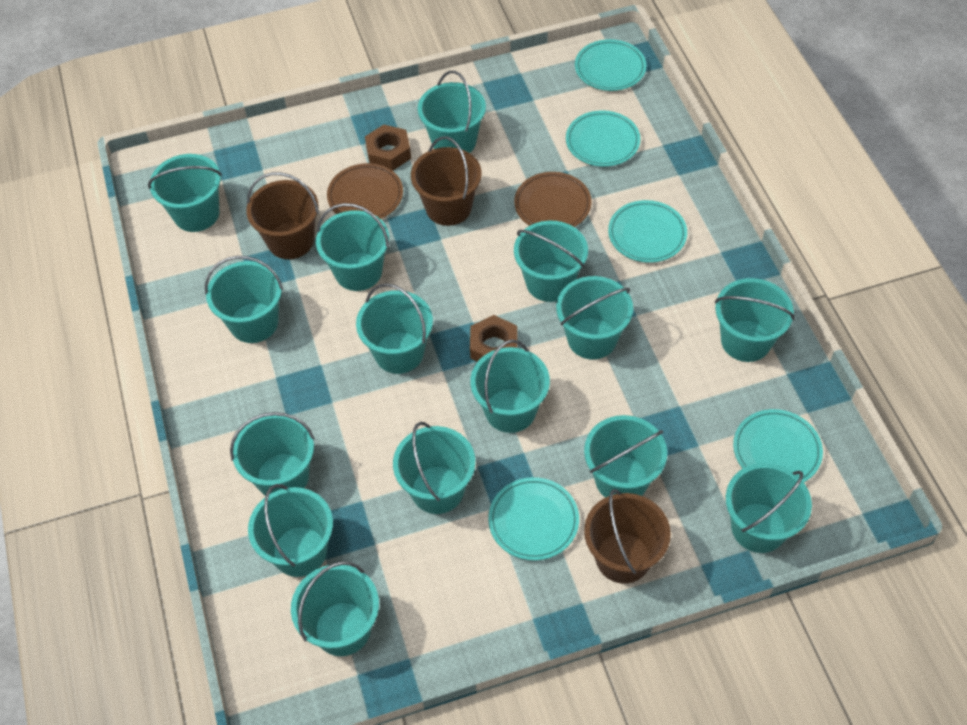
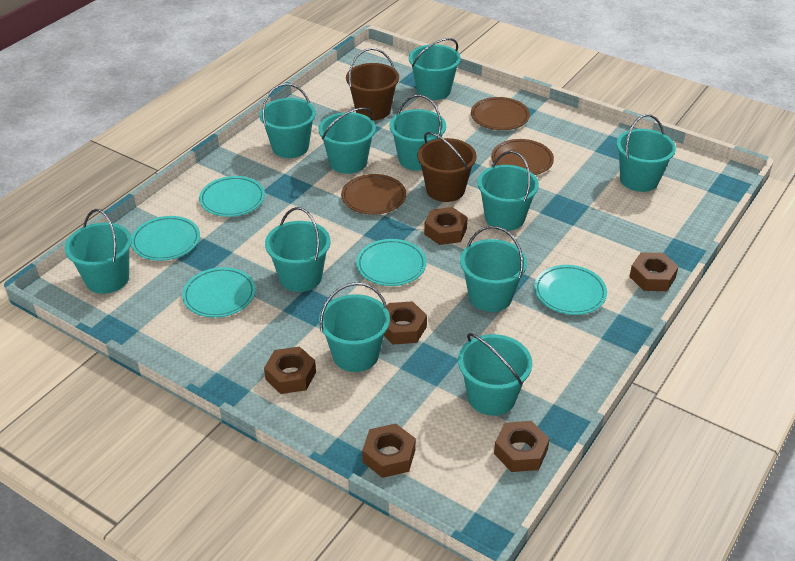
brown bucket: 3 -> 2
brown nut: 2 -> 6
brown plate: 2 -> 3
turquoise bucket: 15 -> 11

